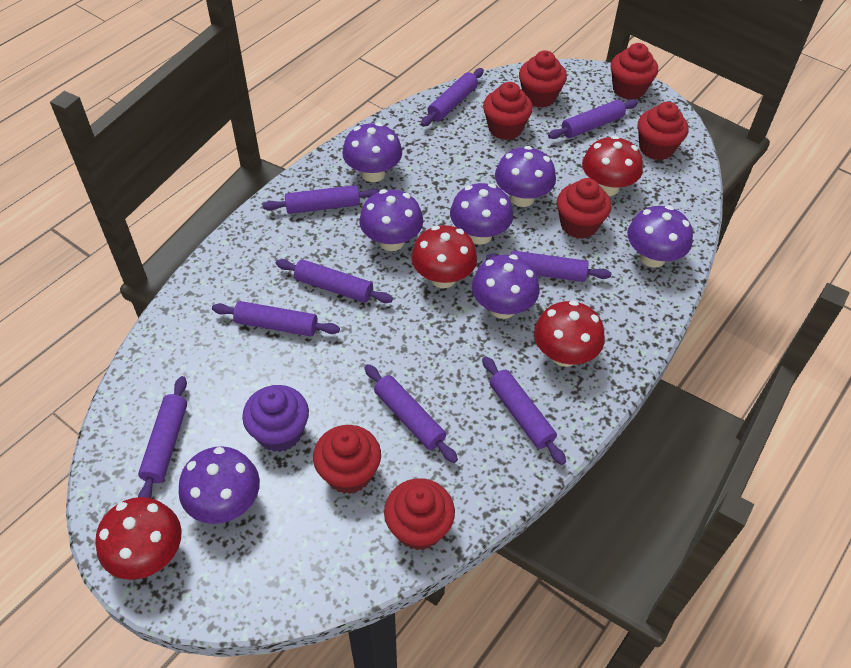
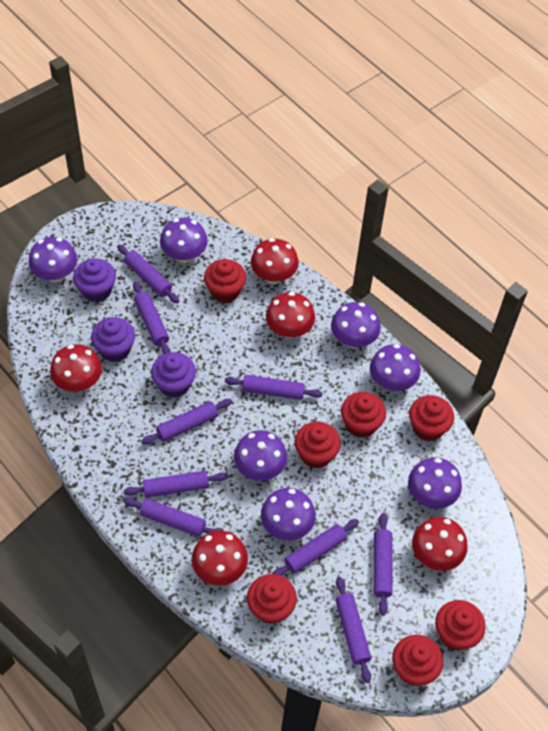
purple cupcake: 1 -> 3
red mushroom: 4 -> 5

